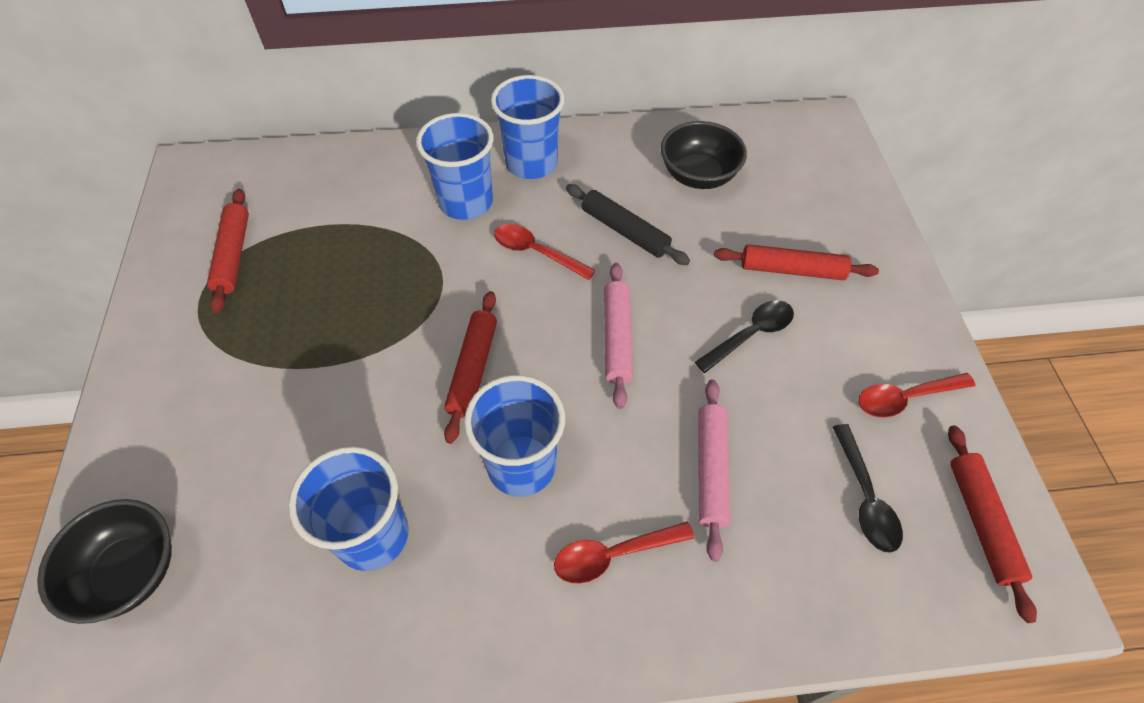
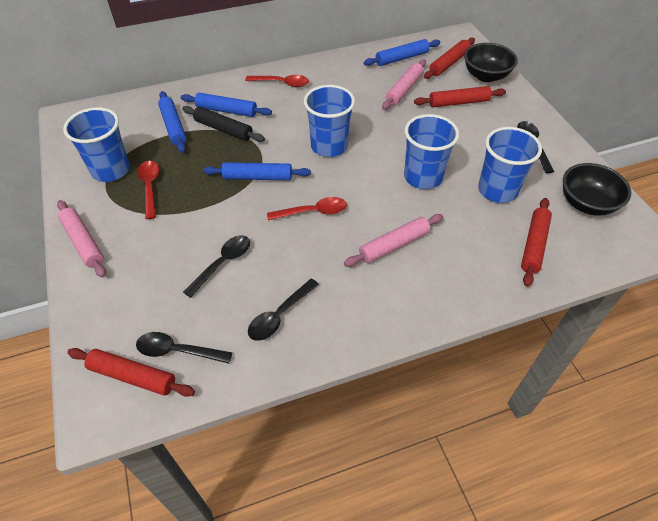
black spoon: 2 -> 4
blue rolling pin: 0 -> 4
pink rolling pin: 2 -> 3

